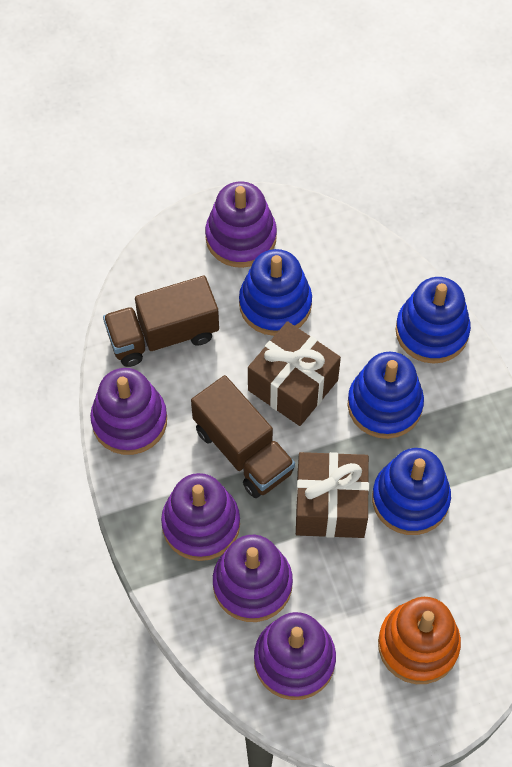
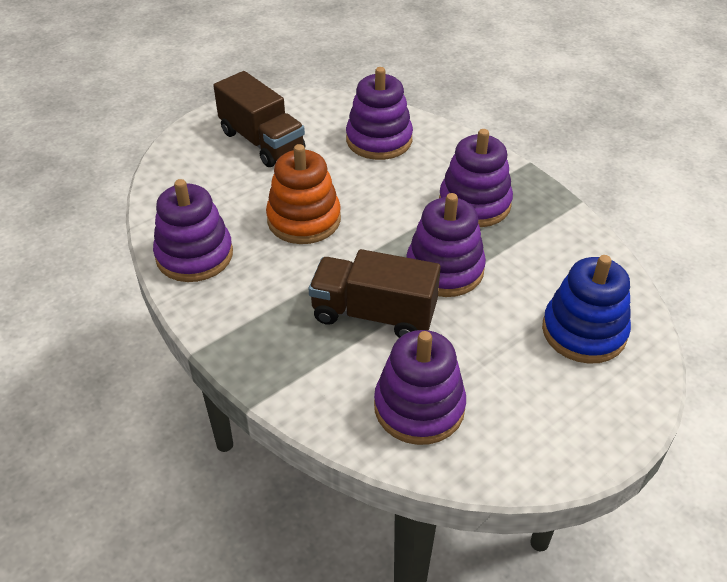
blue stacking toy: 4 -> 1
brown gift: 2 -> 0

